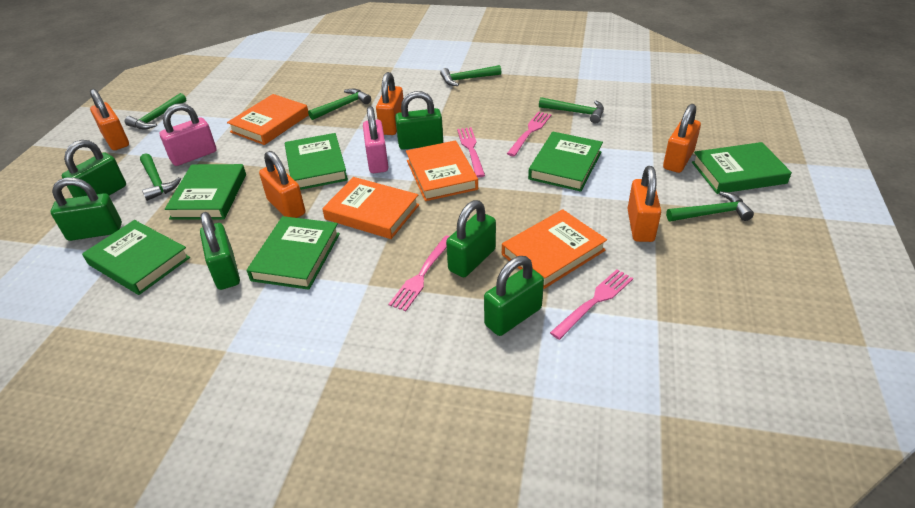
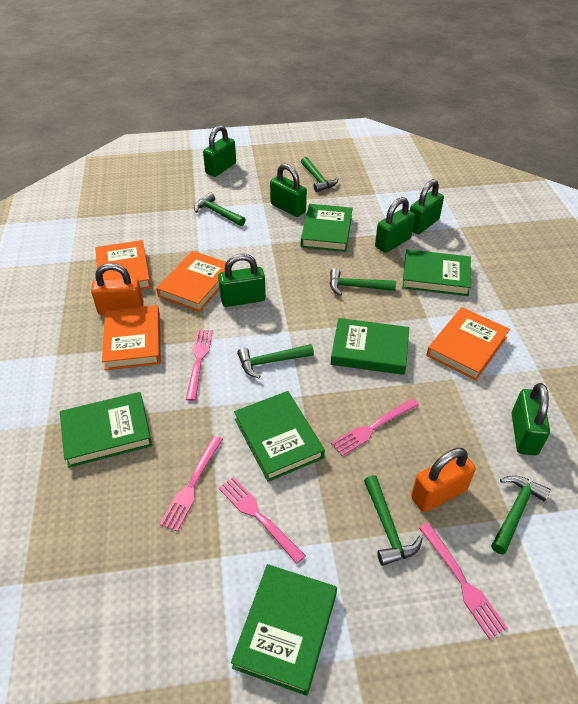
orange padlock: 5 -> 2
pink fork: 4 -> 5
pink padlock: 2 -> 0

